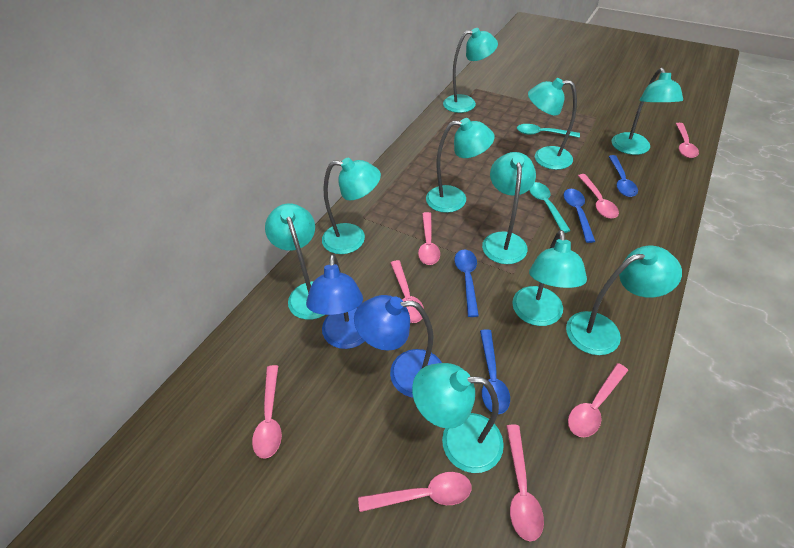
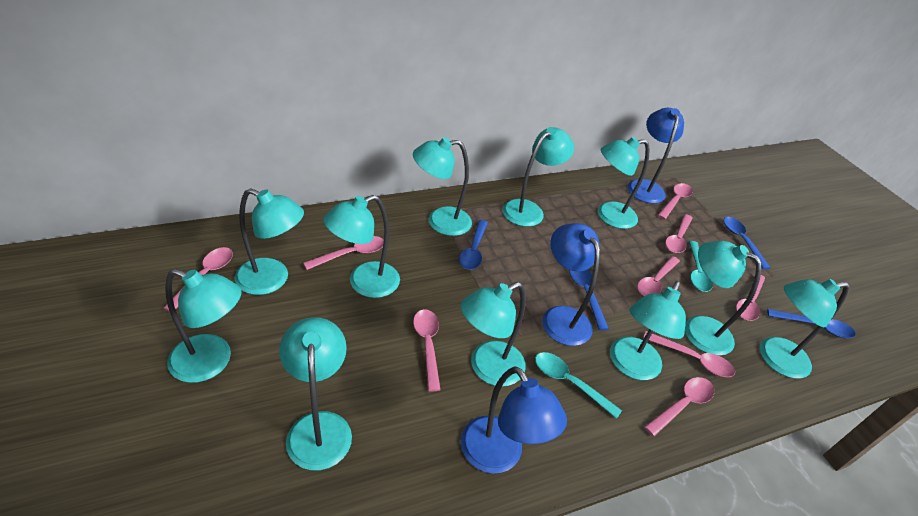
blue lamp: 2 -> 3
pink spoon: 8 -> 9
turquoise lamp: 10 -> 11

